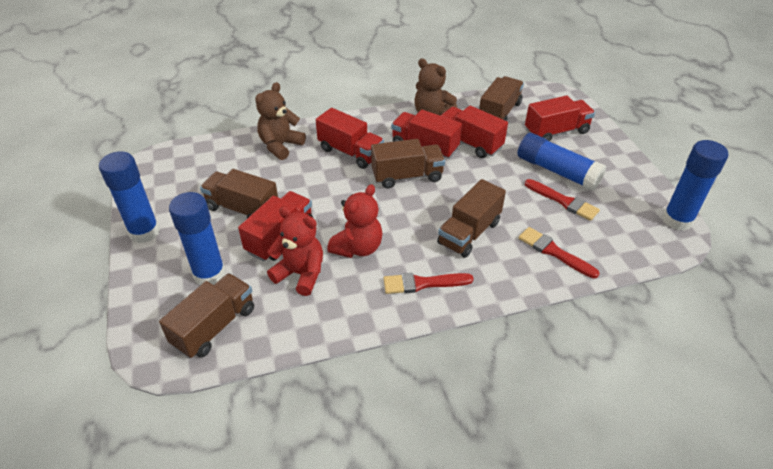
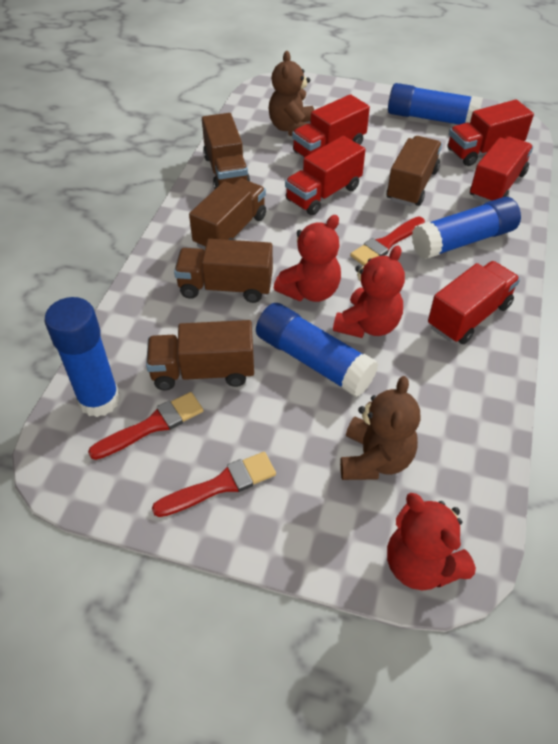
red teddy bear: 2 -> 3

